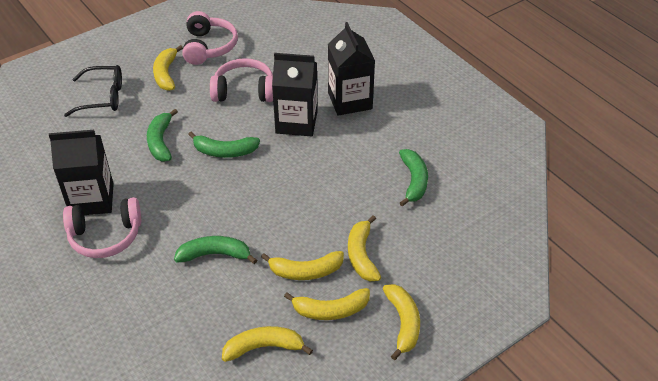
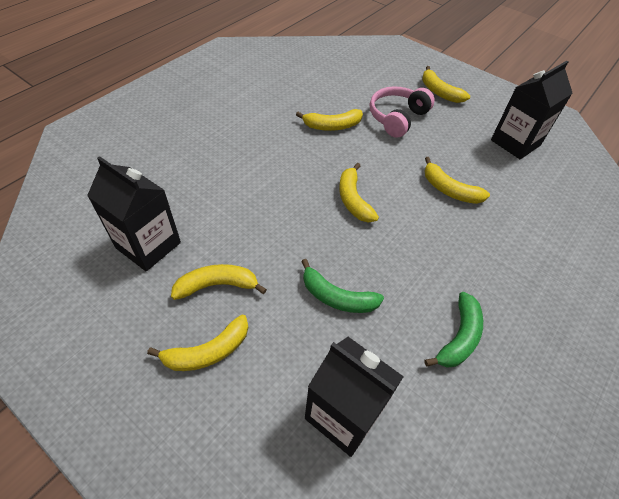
black glasses: 1 -> 0
green banana: 4 -> 2
pink headphones: 3 -> 1

